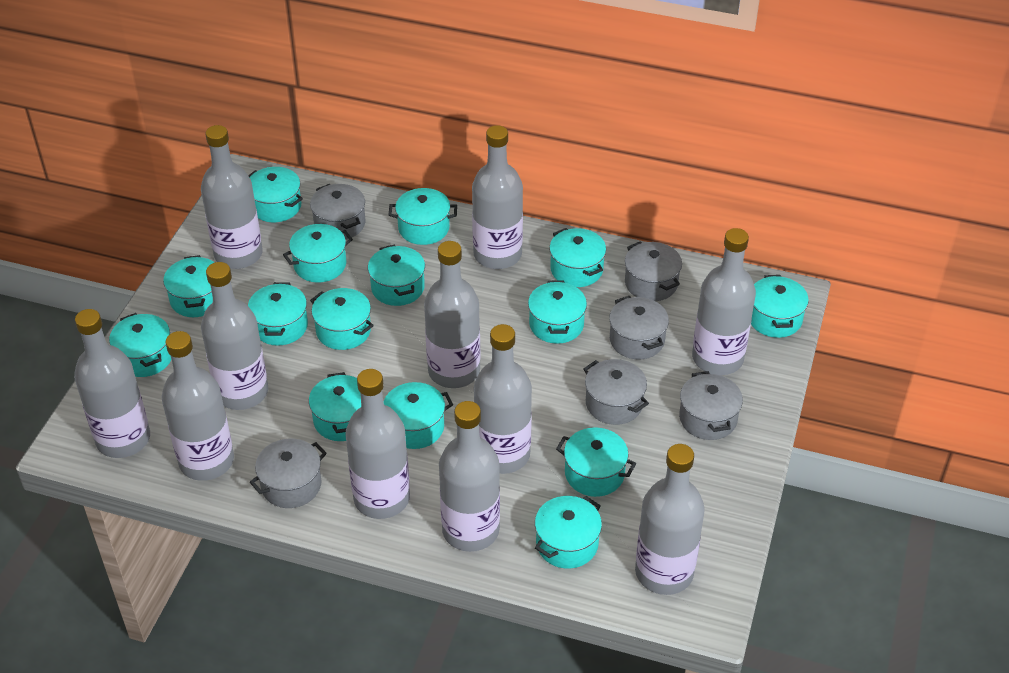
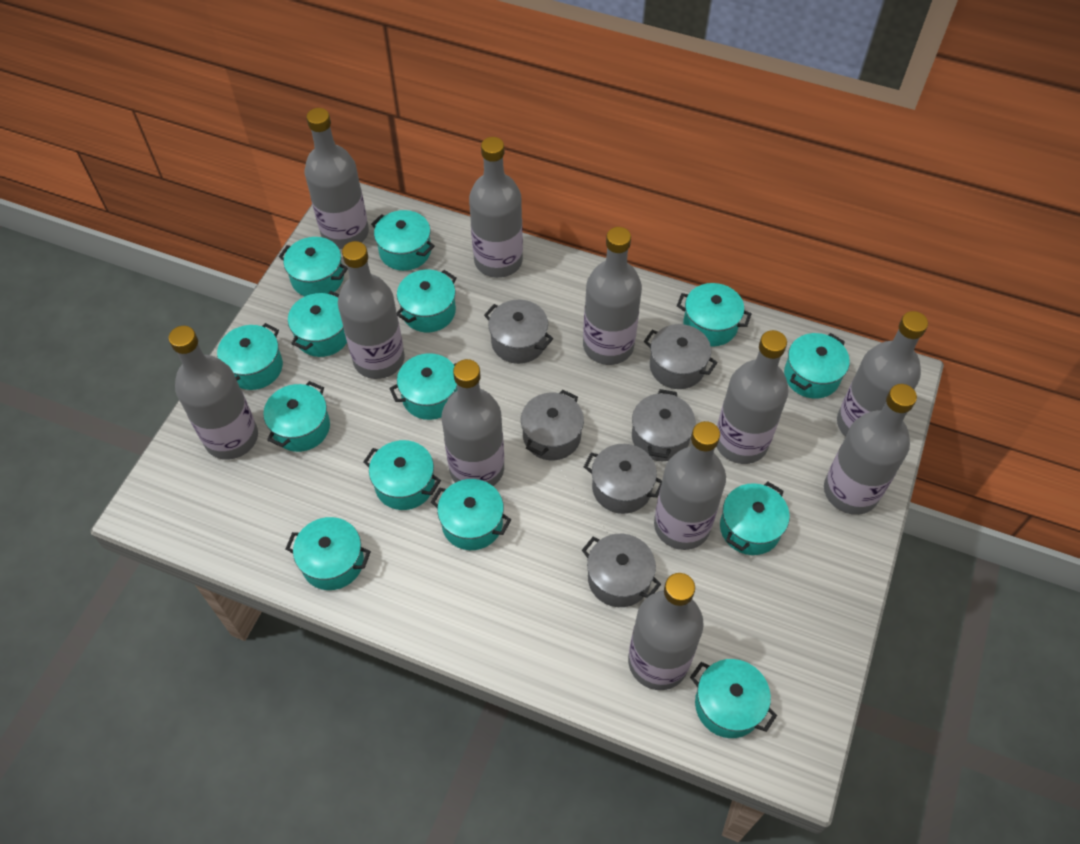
turquoise pot: 15 -> 14

